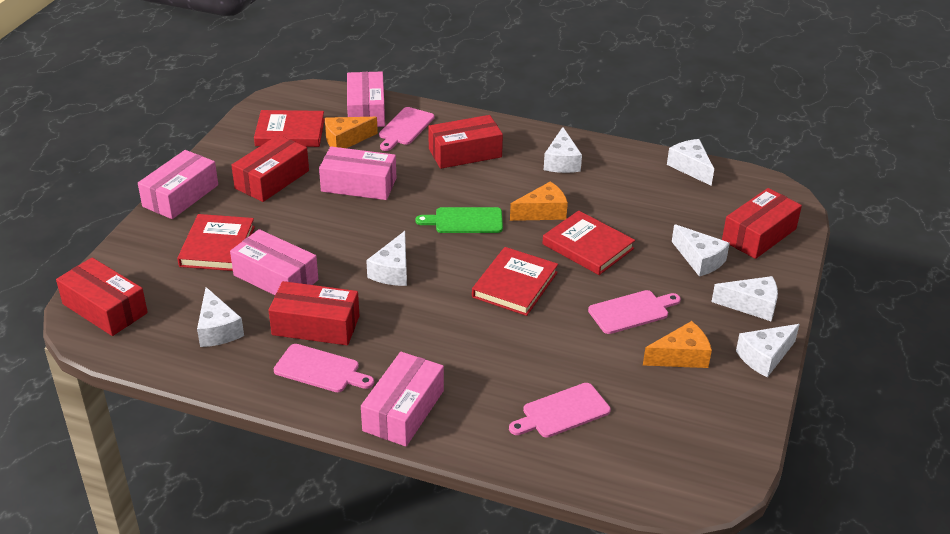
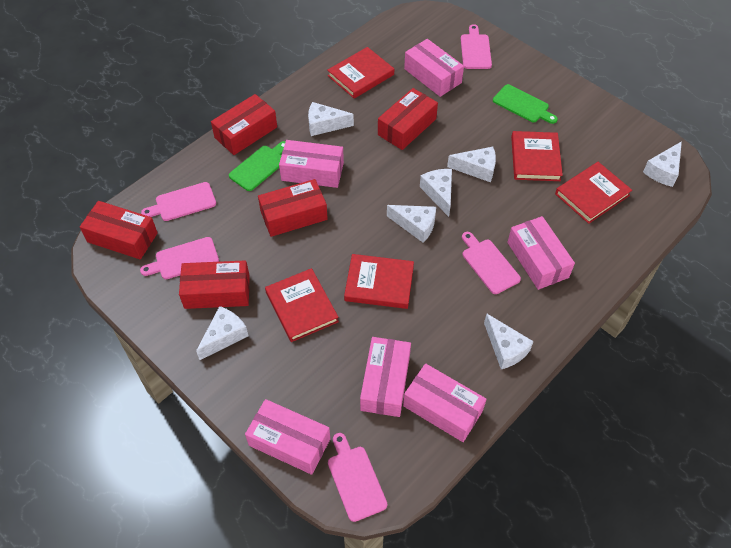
green cutting board: 1 -> 2
orange cheese: 3 -> 0
pink box: 5 -> 6
pink cutting board: 4 -> 5
red book: 4 -> 5

